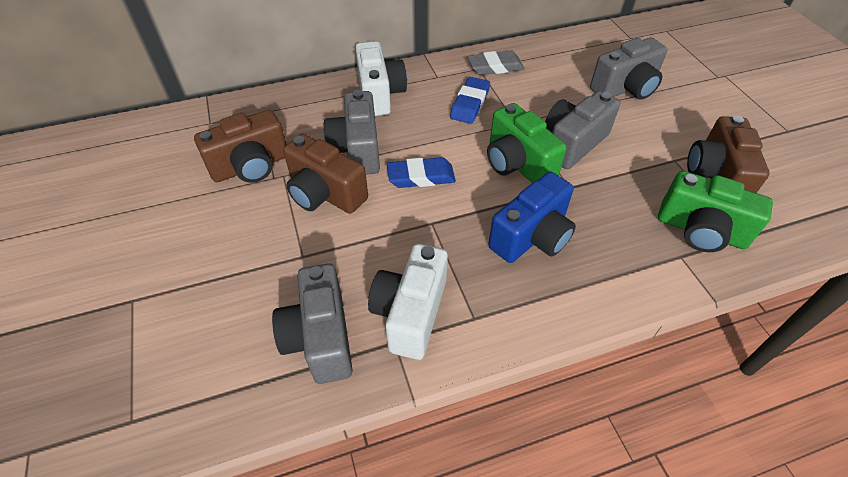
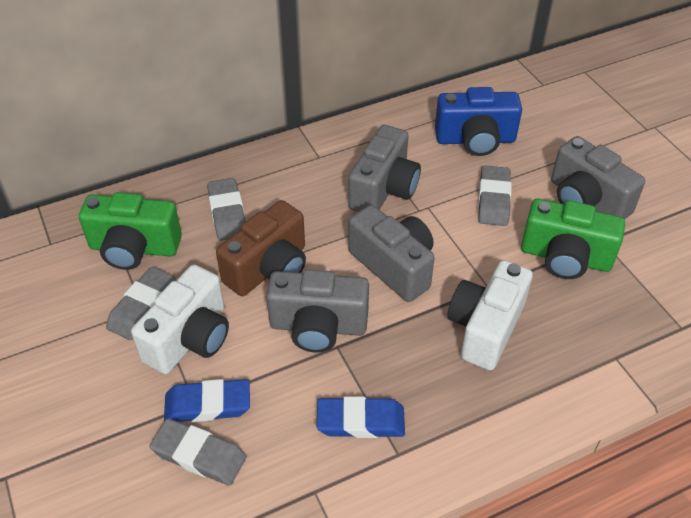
brown camera: 3 -> 1
grey eraser: 1 -> 4

